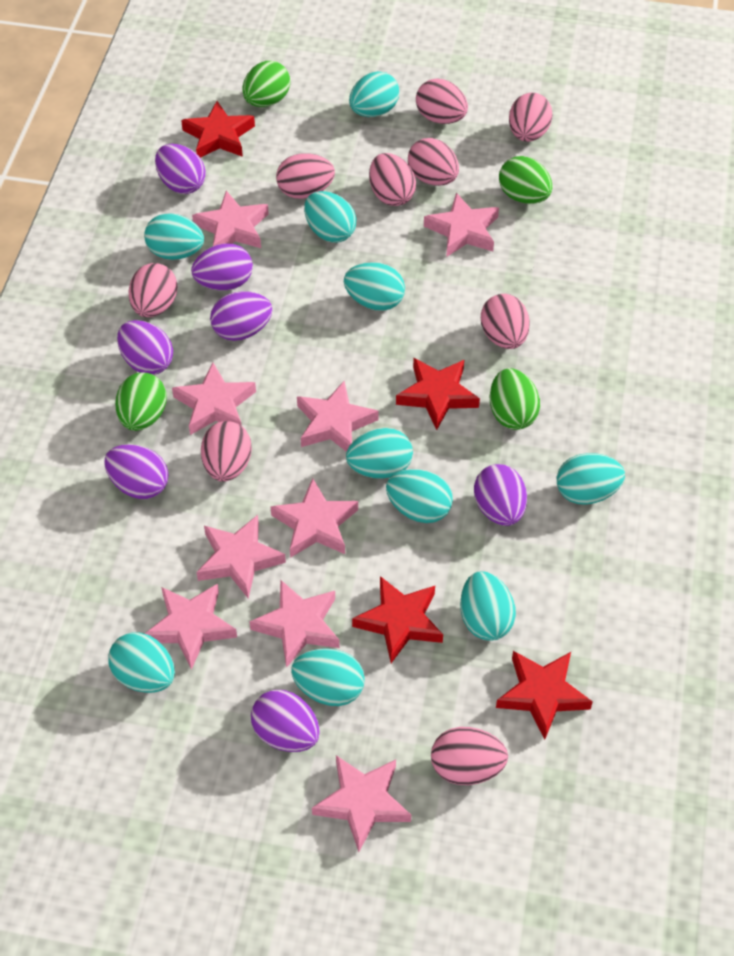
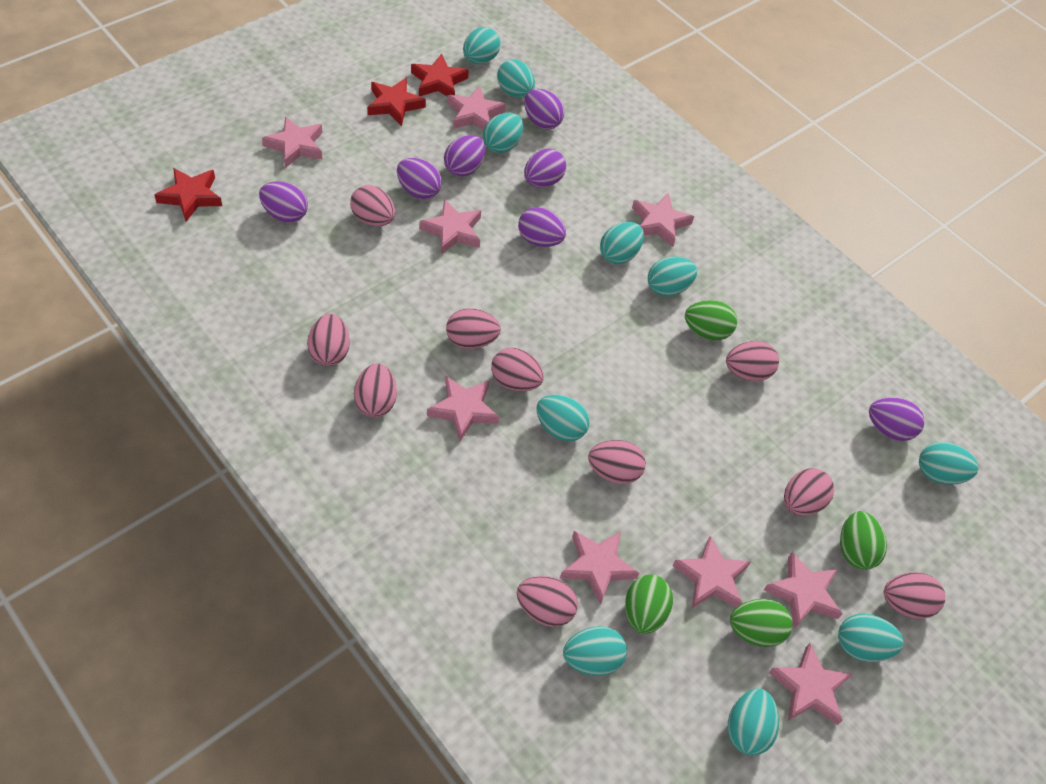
pink egg: 9 -> 10
red star: 4 -> 3

